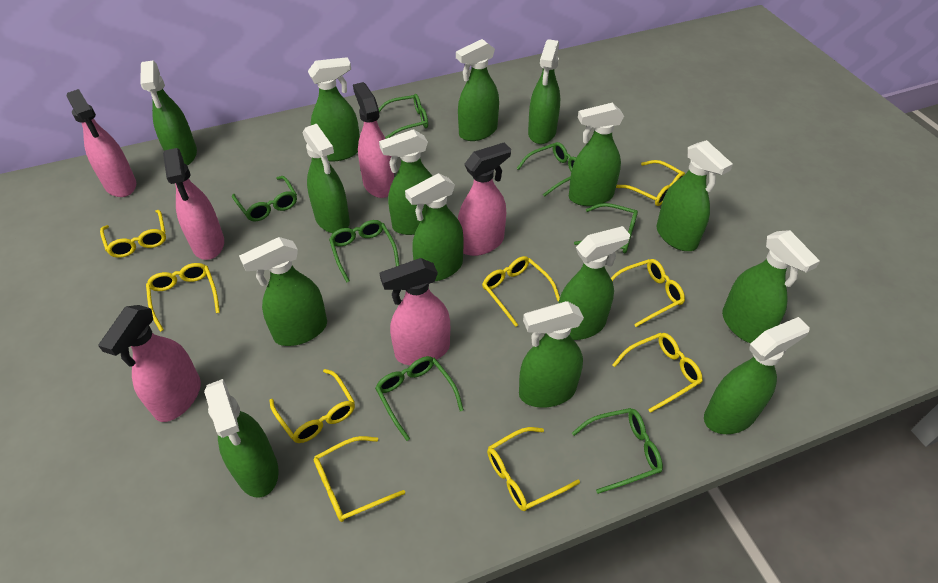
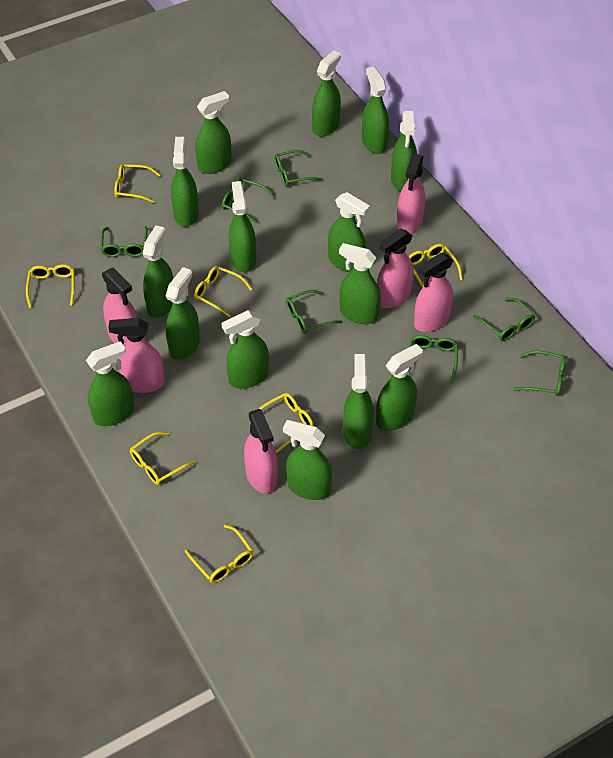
yellow glasses: 9 -> 7

